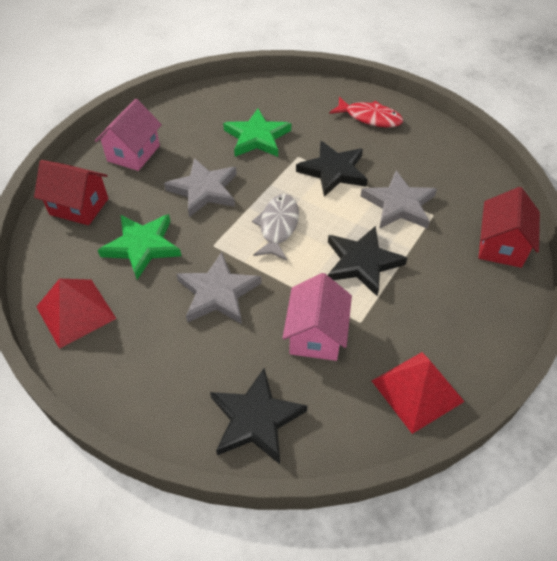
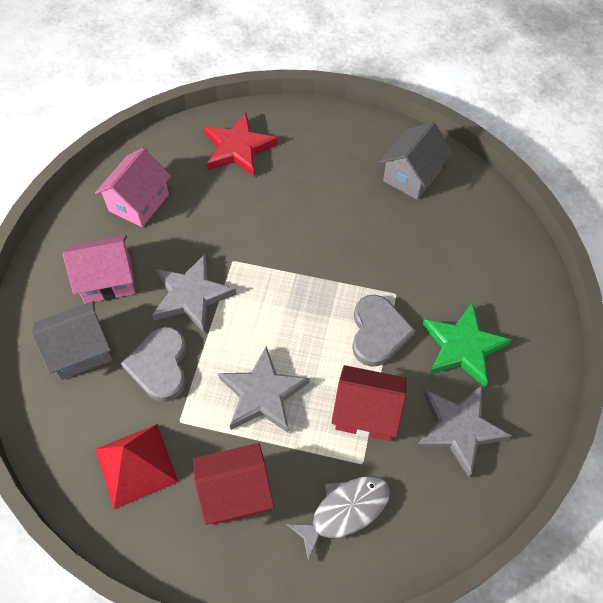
black star: 3 -> 0
green star: 2 -> 1
grey heart: 0 -> 2
grey house: 0 -> 2
red fish: 1 -> 0
red pyramid: 2 -> 1
red star: 0 -> 1

